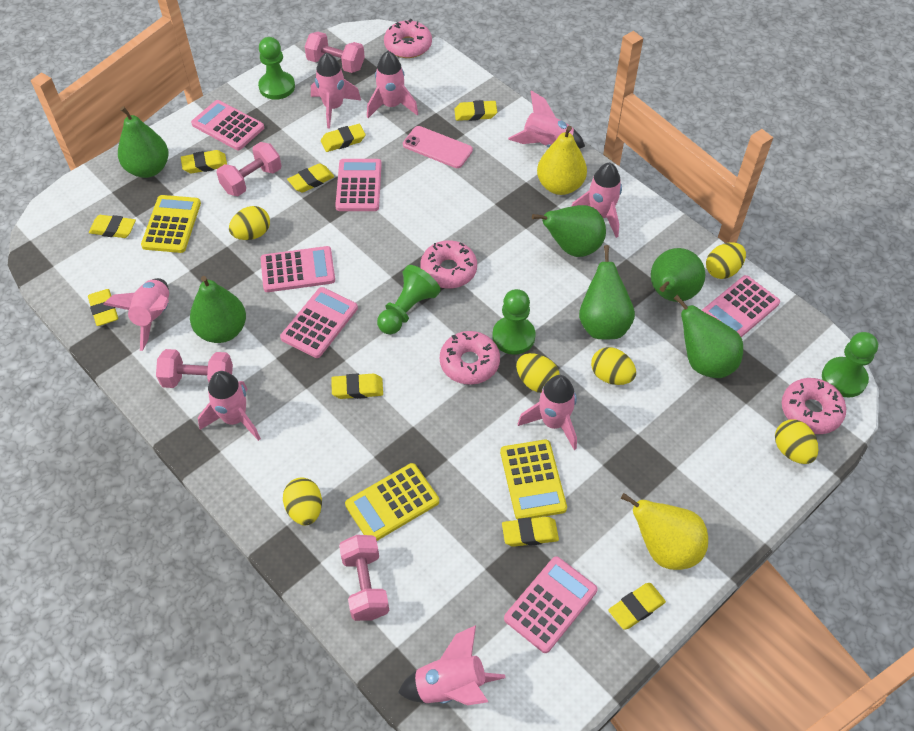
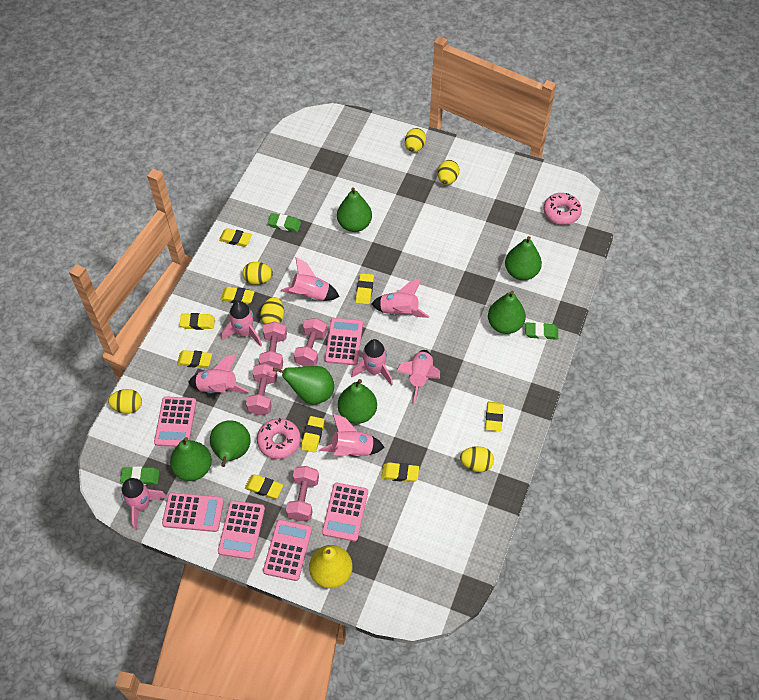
green eraser: 0 -> 3
green pawn: 4 -> 0
green pear: 6 -> 7
pink donut: 4 -> 2
pink phone: 1 -> 0
yellow calculator: 3 -> 0
yellow pear: 2 -> 1

